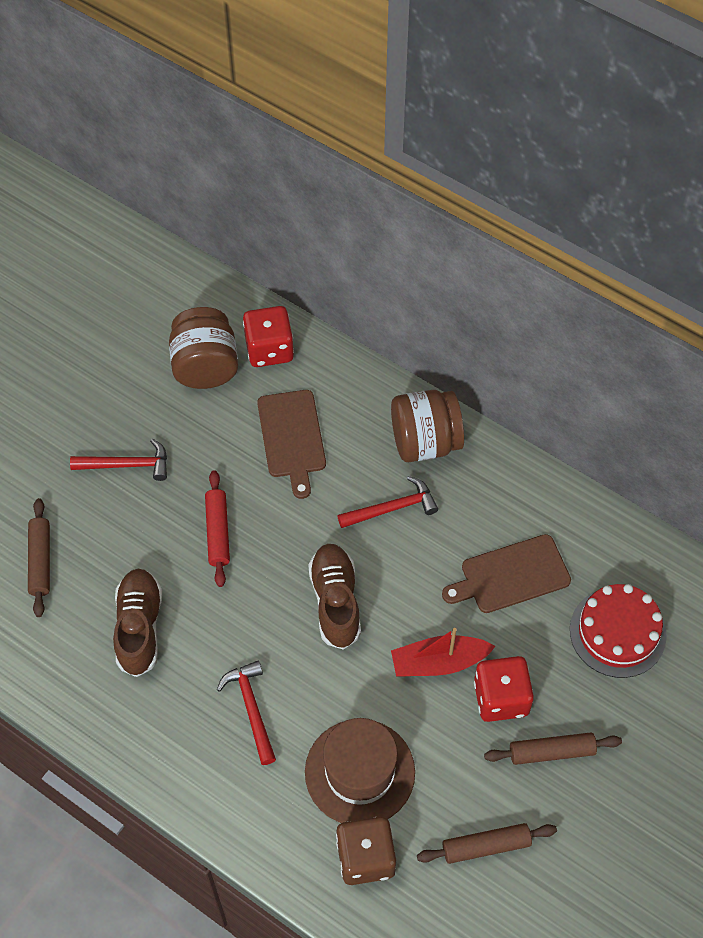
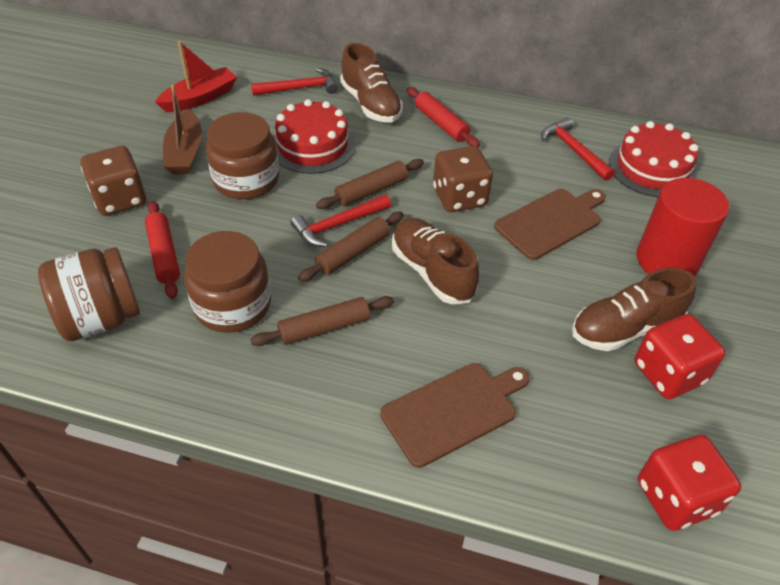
brown boat: 0 -> 1
brown dice: 1 -> 2
brown hat: 1 -> 0
brown jar: 2 -> 3
brown shoe: 2 -> 3
red cake: 1 -> 2
red cylinder: 0 -> 1
red rolling pin: 1 -> 2

